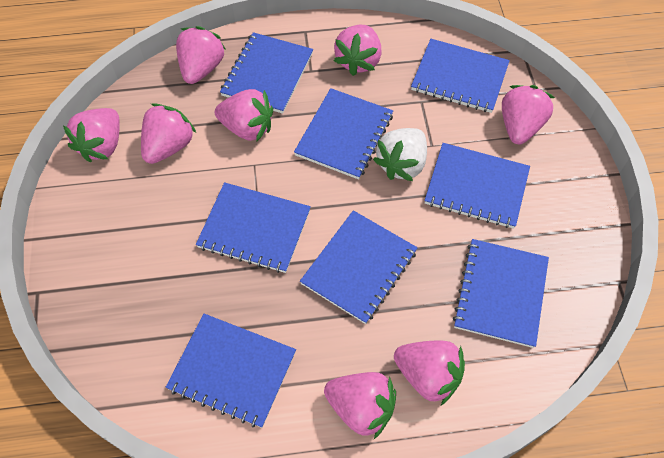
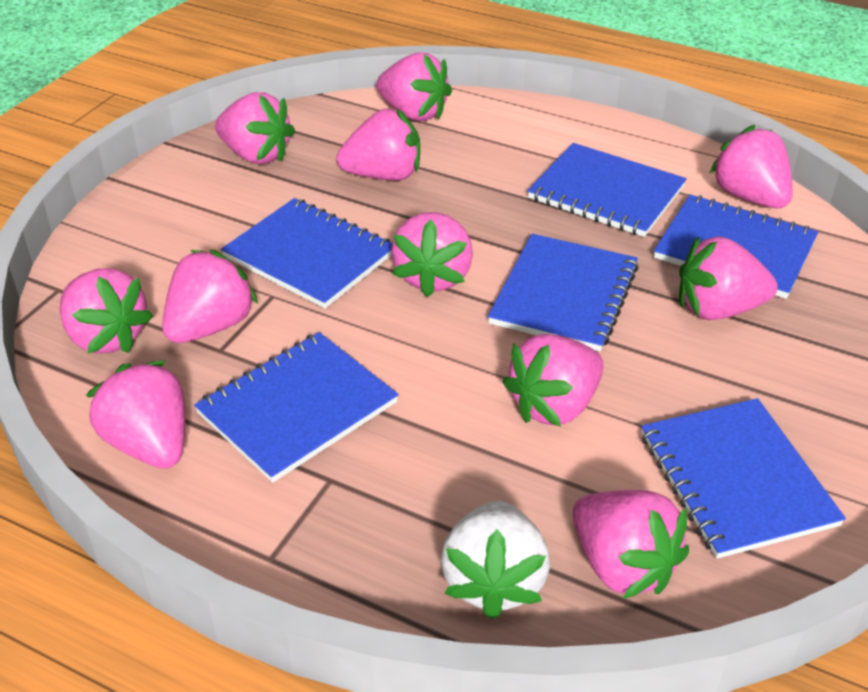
blue notebook: 8 -> 6
pink strawberry: 8 -> 11

